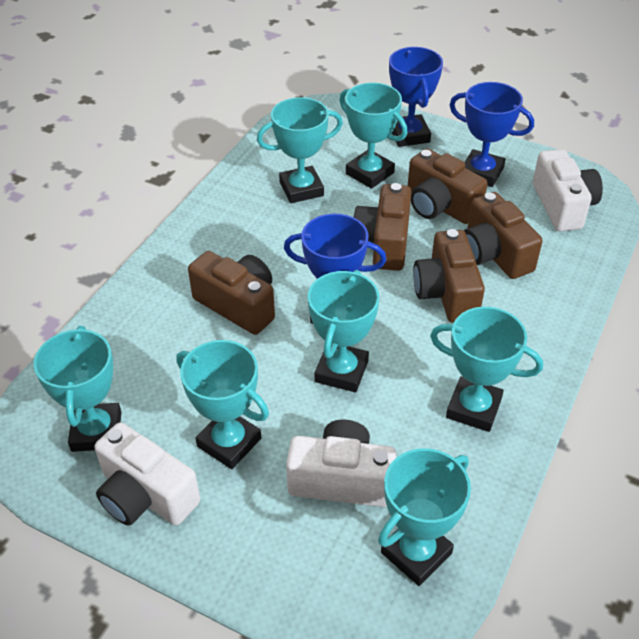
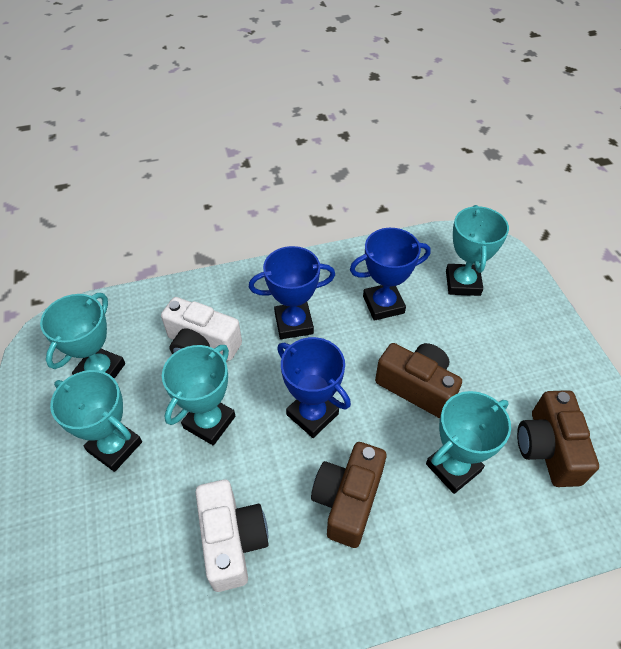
brown camera: 5 -> 3
turquoise trophy: 7 -> 5
white camera: 3 -> 2

